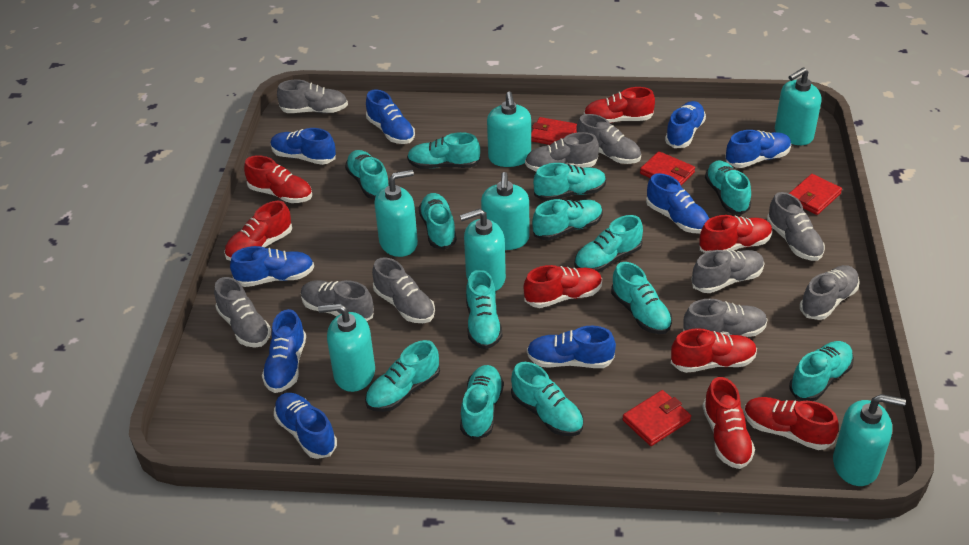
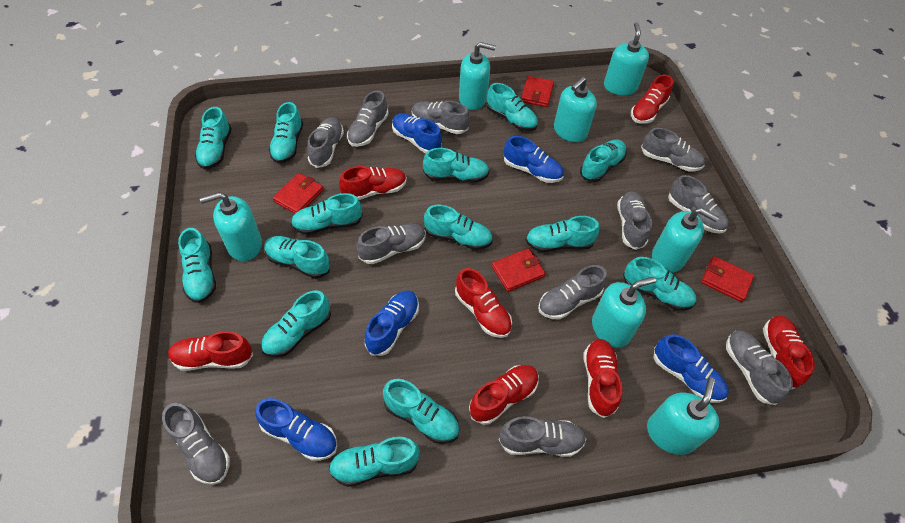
blue shoe: 9 -> 5
grey shoe: 10 -> 11
red shoe: 8 -> 7
turquoise shoe: 13 -> 14

